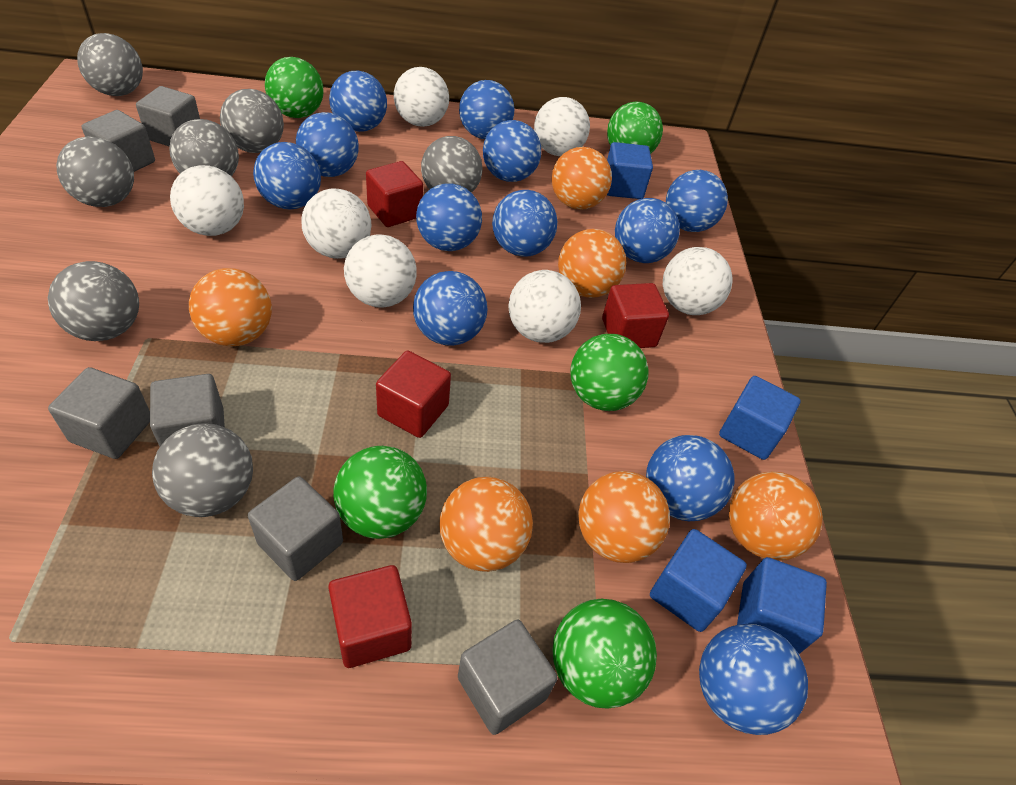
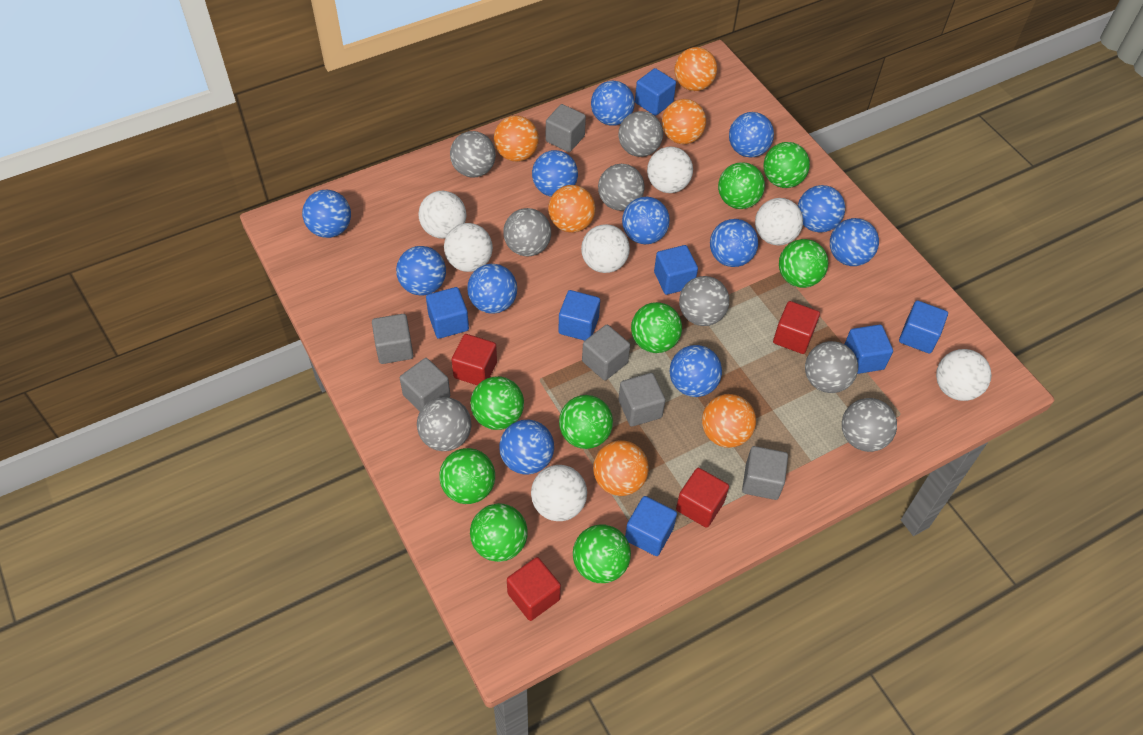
blue cube: 4 -> 7
green ball: 5 -> 9
grey ball: 7 -> 8

